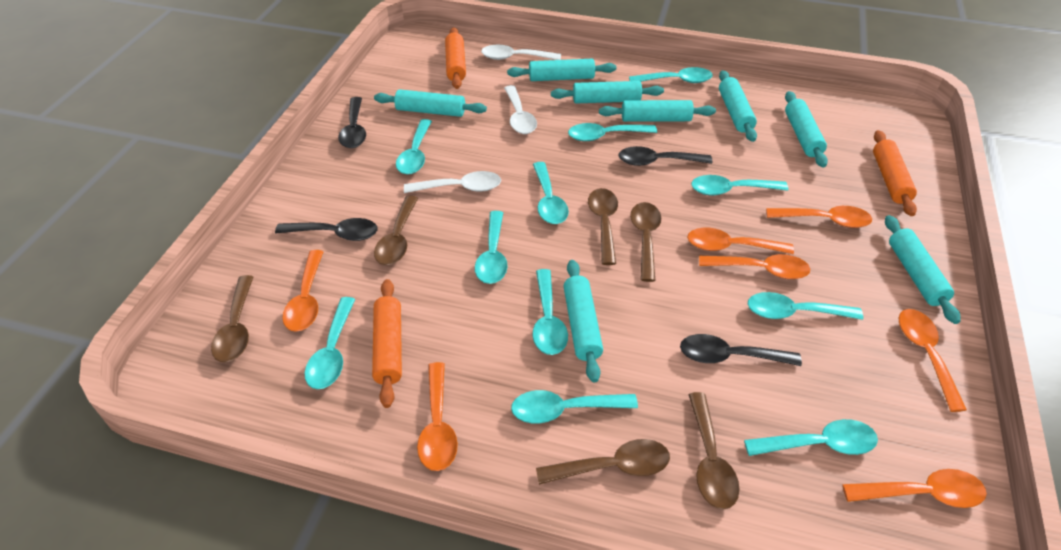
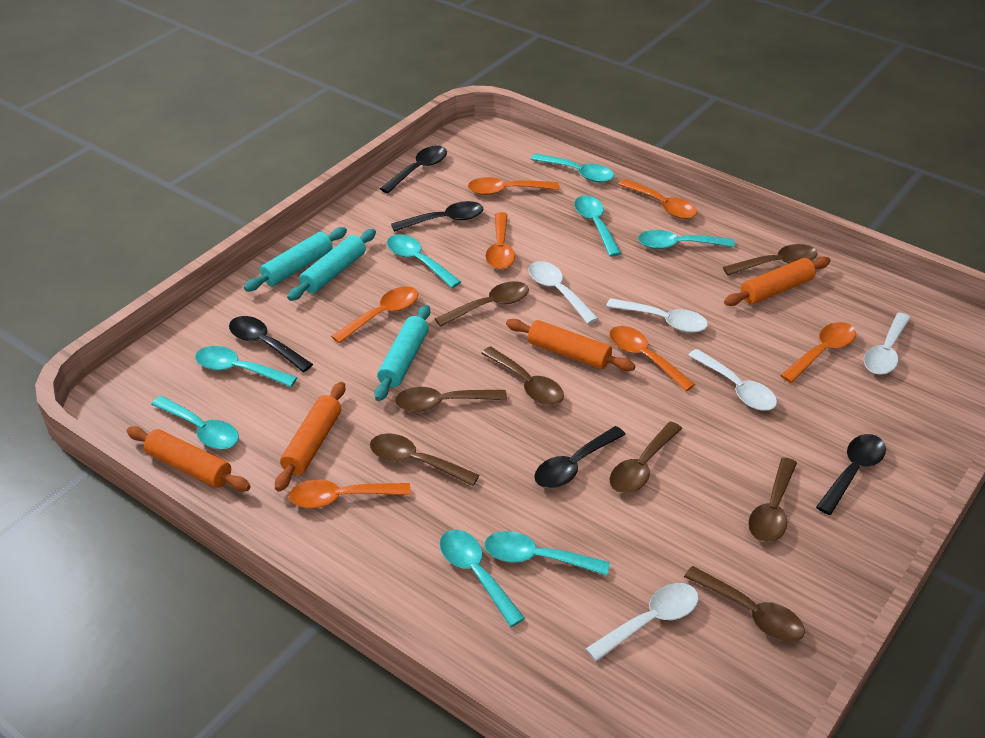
black spoon: 4 -> 5
brown spoon: 6 -> 8
orange rolling pin: 3 -> 4
turquoise rolling pin: 8 -> 3
turquoise spoon: 11 -> 8
white spoon: 3 -> 5

